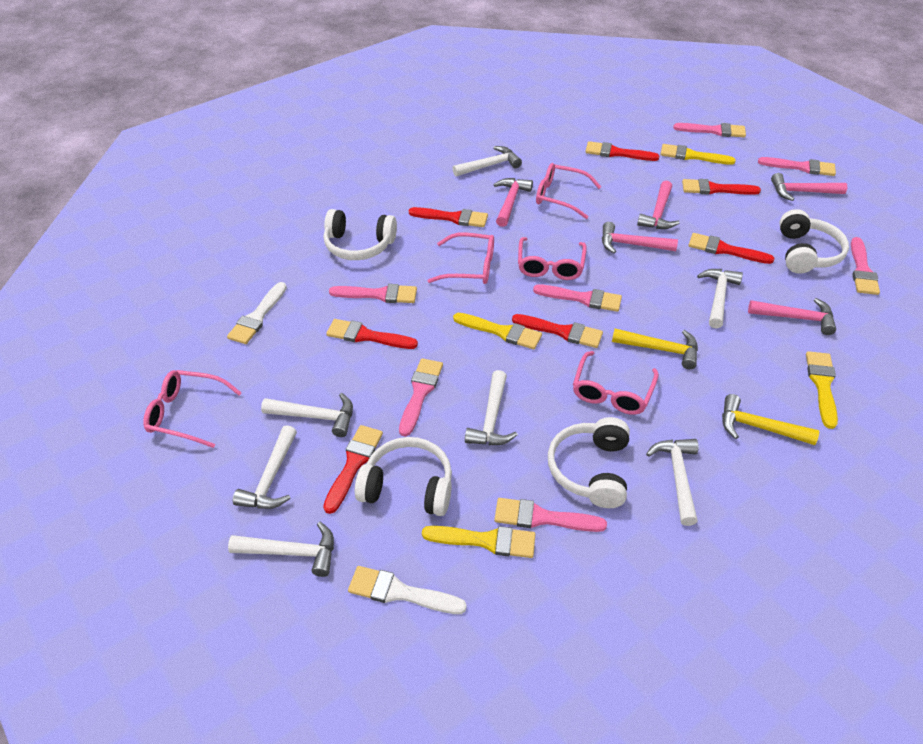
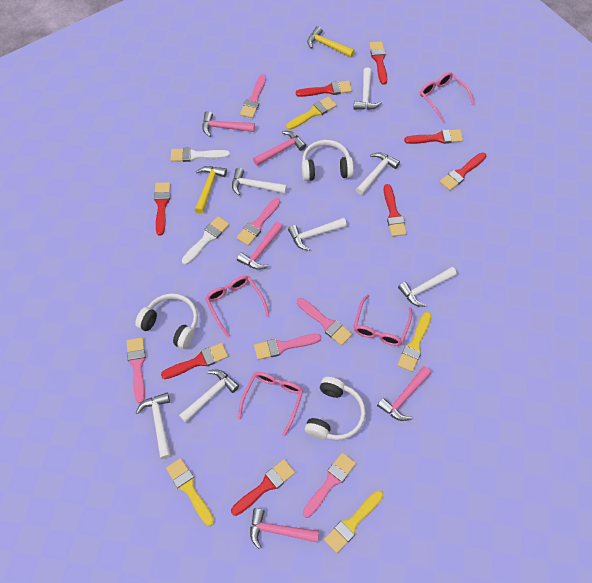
pink brush: 7 -> 6
pink glasses: 5 -> 4
red brush: 7 -> 8
white headphones: 4 -> 3

